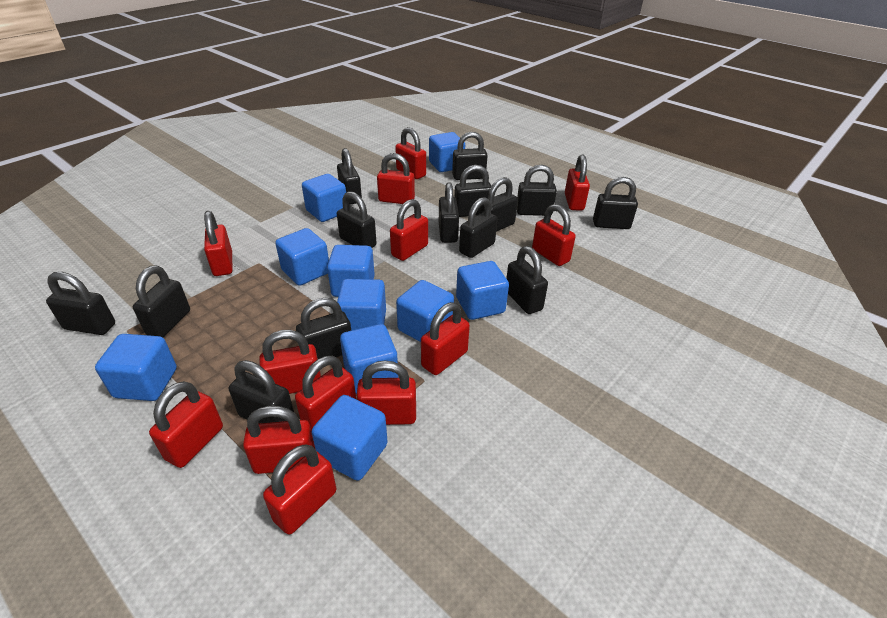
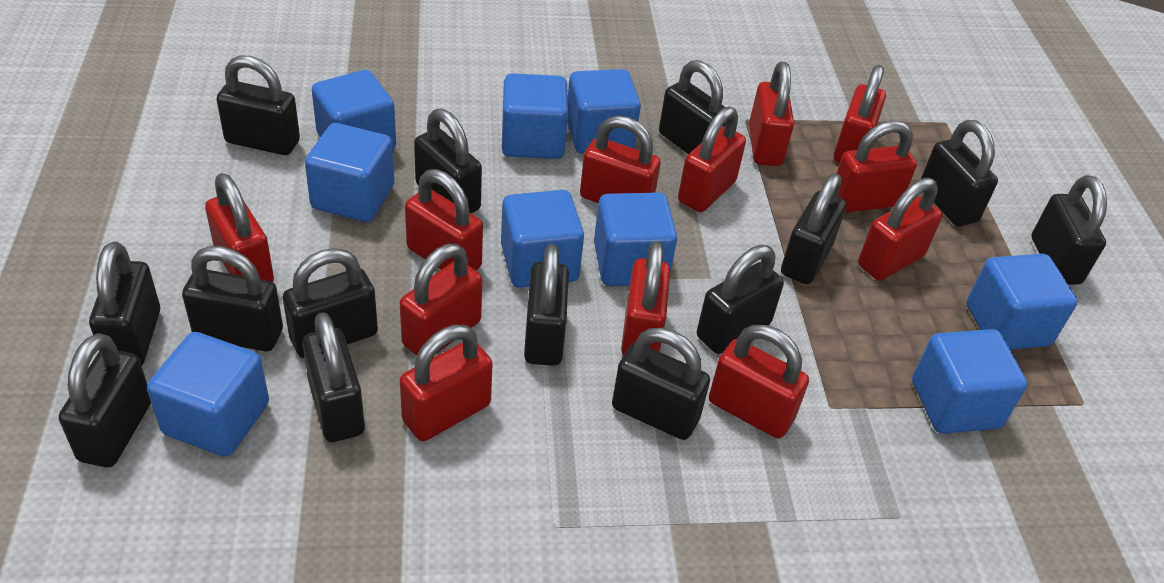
blue cube: 10 -> 9
red padlock: 13 -> 12

